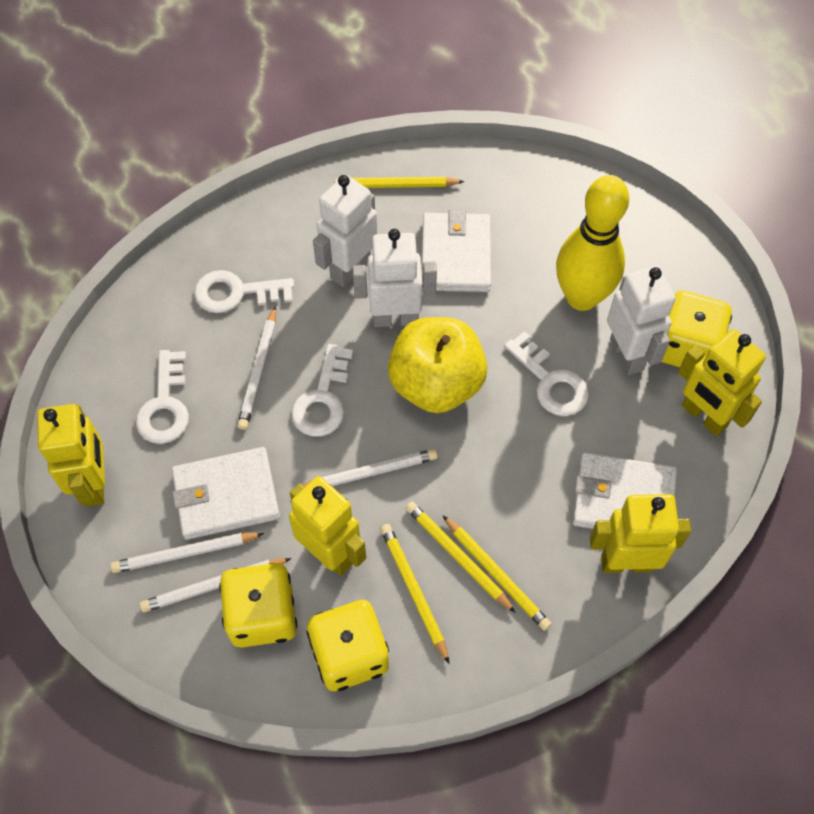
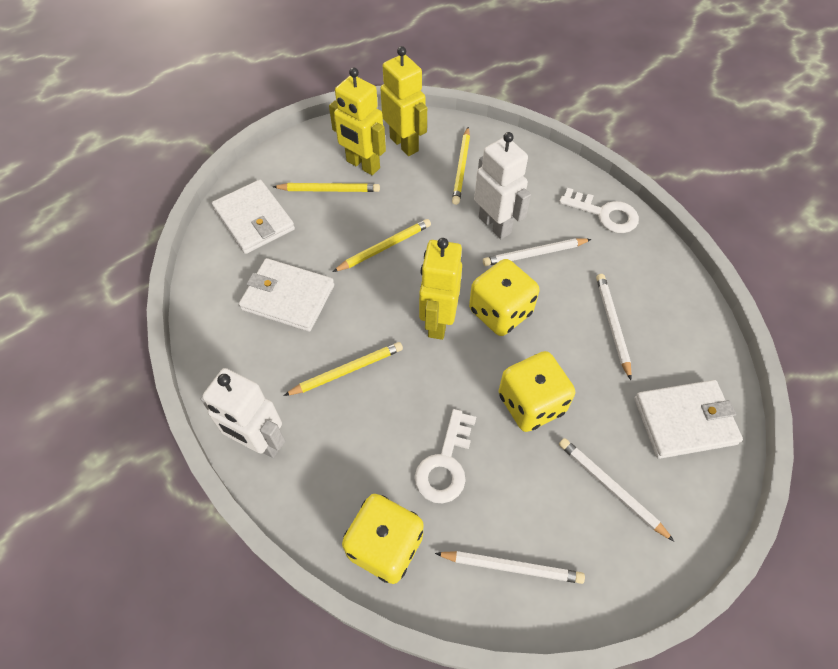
white key: 4 -> 2
white robot: 3 -> 2
yellow apple: 1 -> 0
yellow bowling pin: 1 -> 0
yellow robot: 4 -> 3

